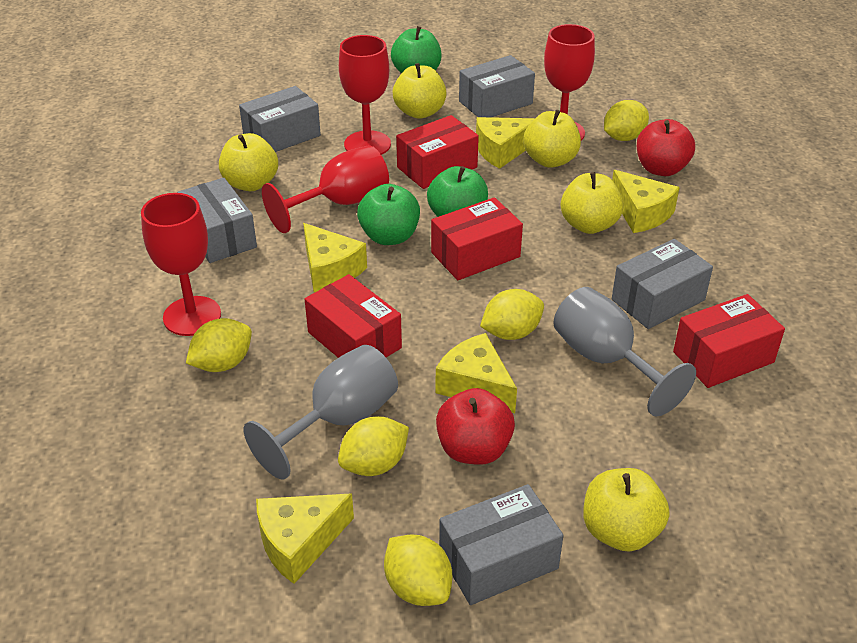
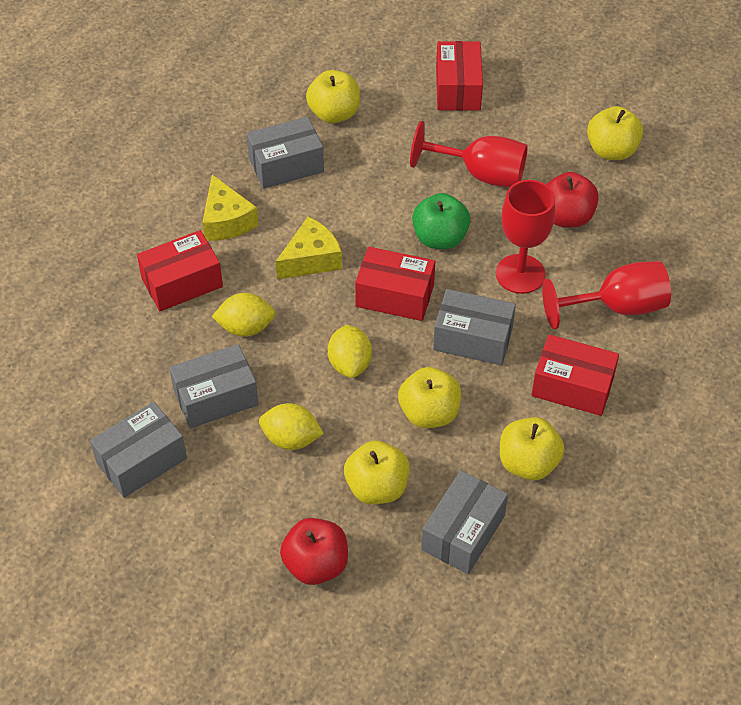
green apple: 3 -> 1
grey goblet: 2 -> 0
red goblet: 4 -> 3
yellow cheese: 5 -> 2
yellow lemon: 5 -> 3

